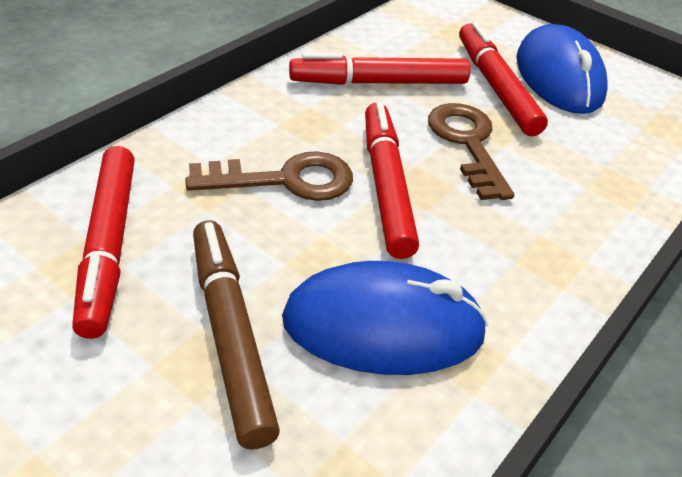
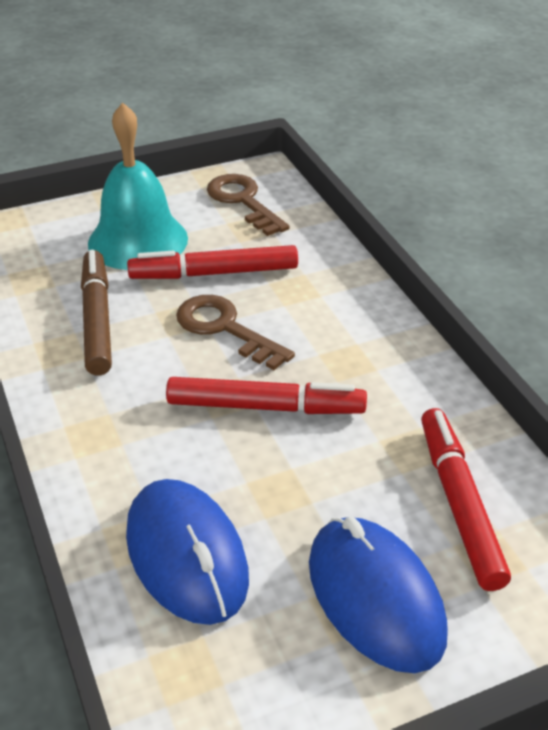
red marker: 4 -> 3
turquoise bell: 0 -> 1

